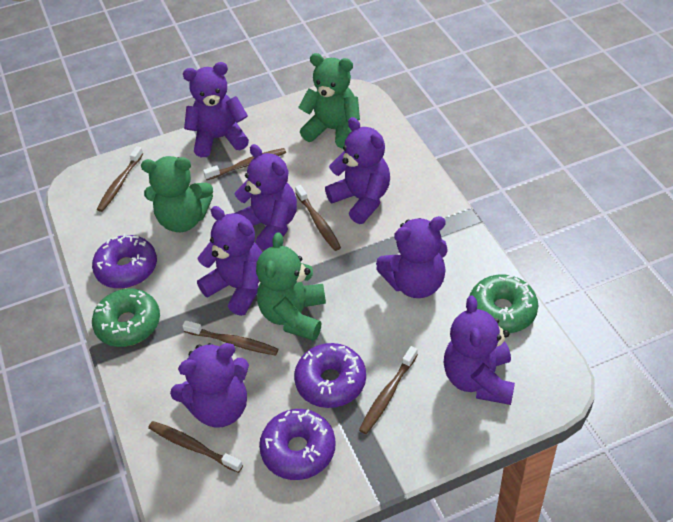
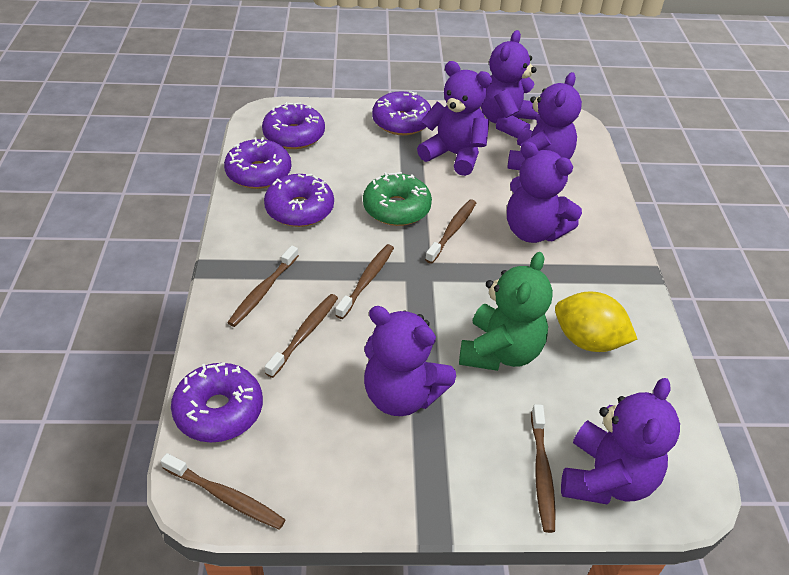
green donut: 2 -> 1
green teddy bear: 3 -> 1
purple donut: 3 -> 5
purple teddy bear: 7 -> 6
yellow lemon: 0 -> 1

